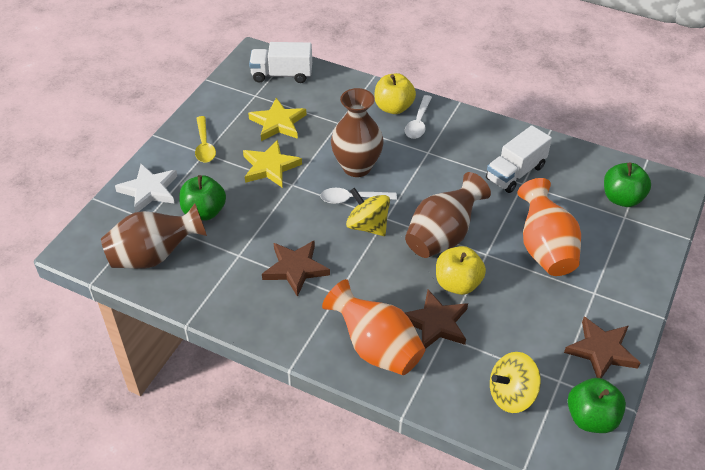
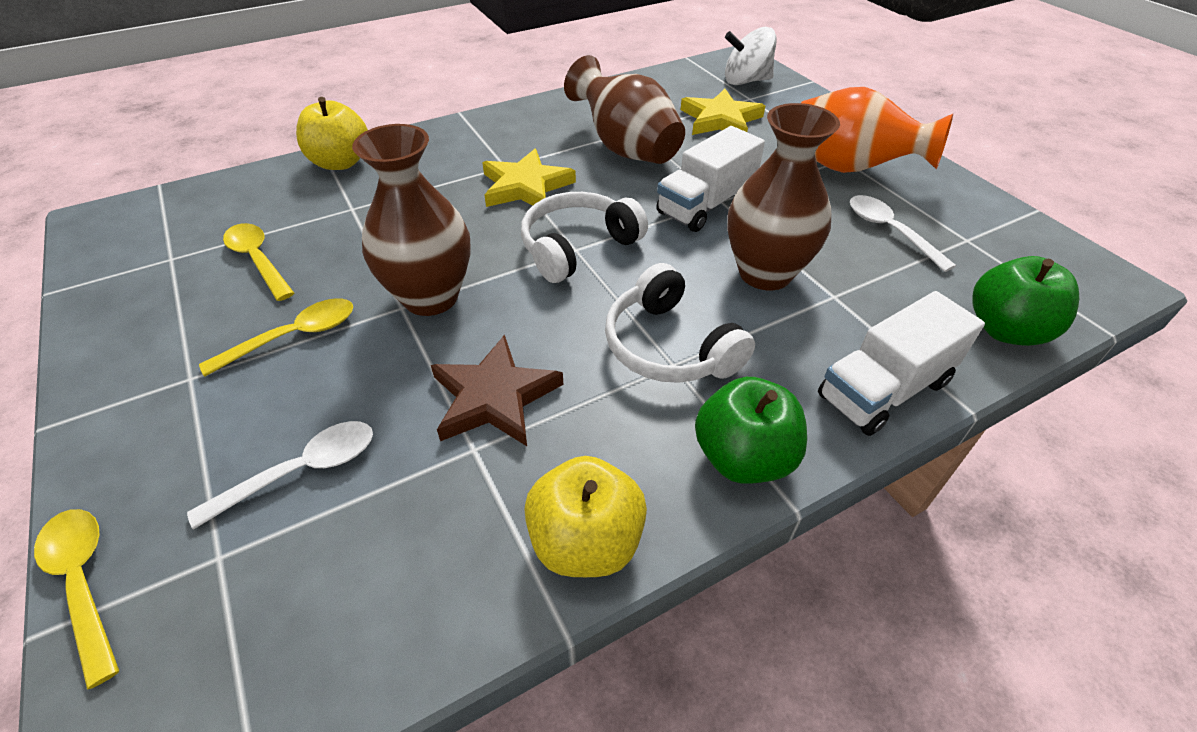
brown star: 3 -> 1
green apple: 3 -> 2
orange vase: 2 -> 1
white headphones: 0 -> 2
white spinning top: 0 -> 1
white star: 1 -> 0
yellow spinning top: 2 -> 0
yellow spoon: 1 -> 3

